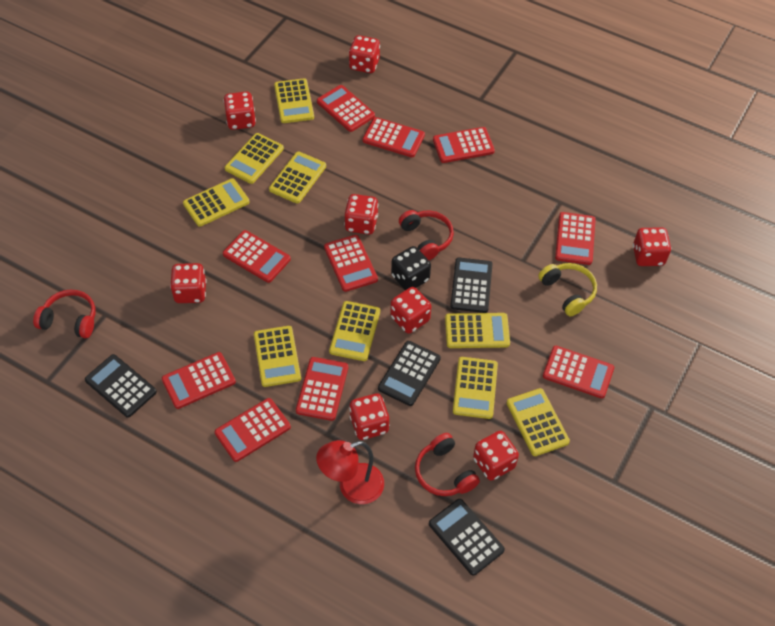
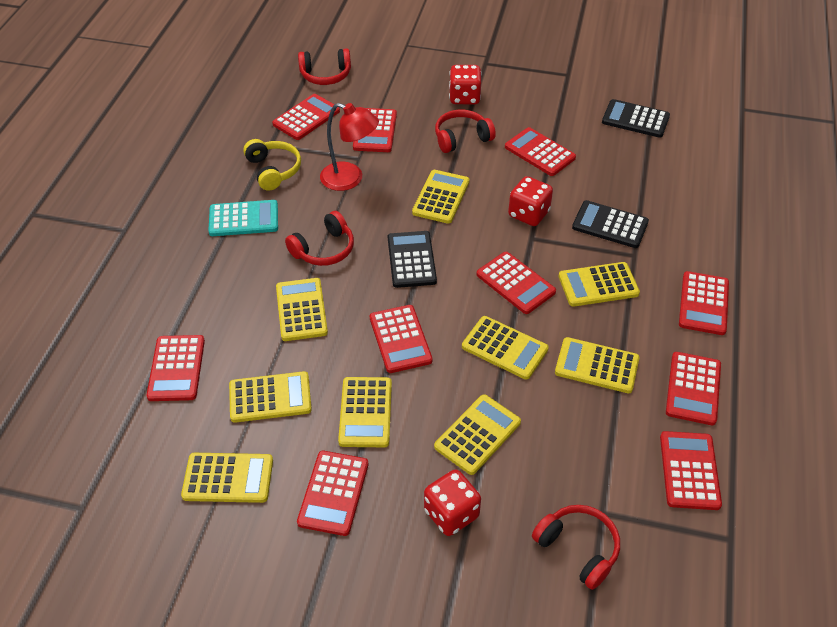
black calculator: 4 -> 3
black dice: 1 -> 0
red dice: 8 -> 3
red headphones: 3 -> 4
turquoise calculator: 0 -> 1

